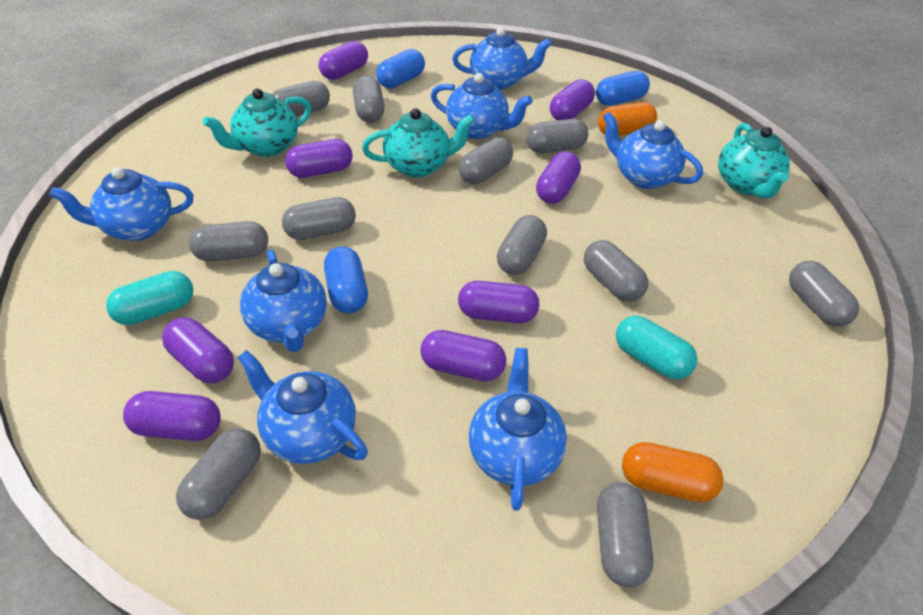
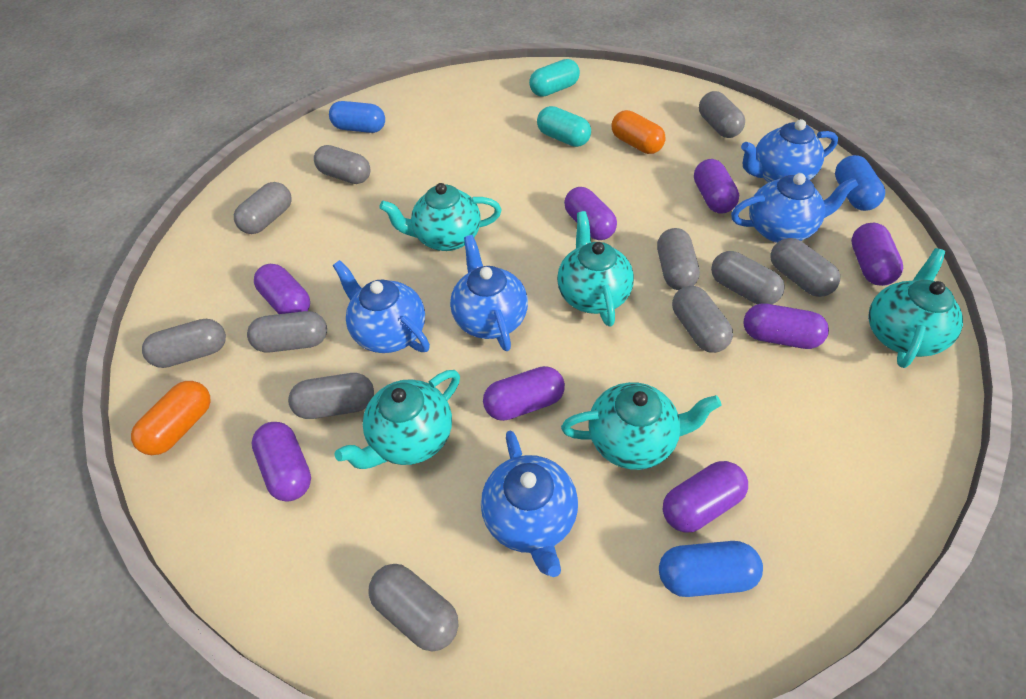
blue teapot: 7 -> 5
turquoise teapot: 3 -> 5

